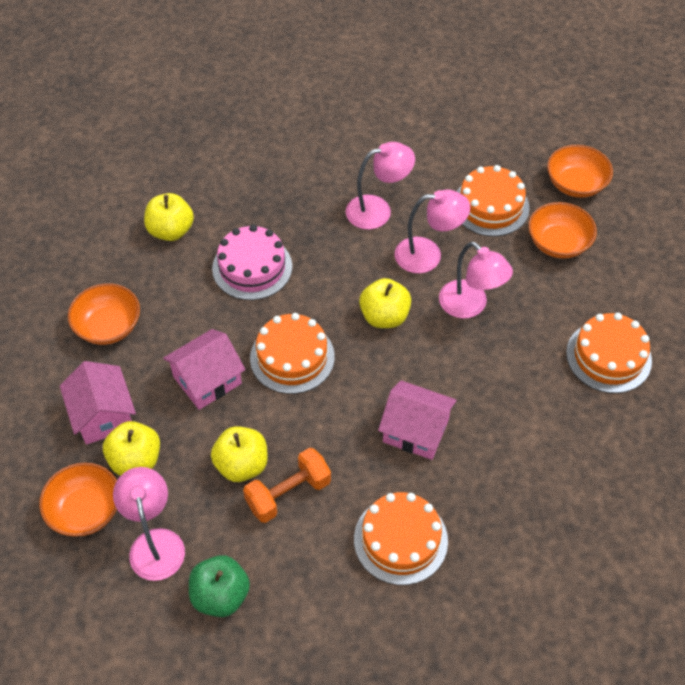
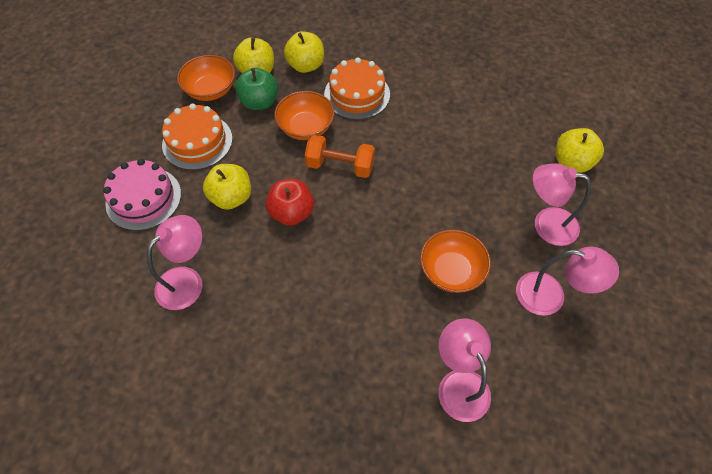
orange bowl: 4 -> 3
orange cake: 4 -> 2
pink house: 3 -> 0
red apple: 0 -> 1

